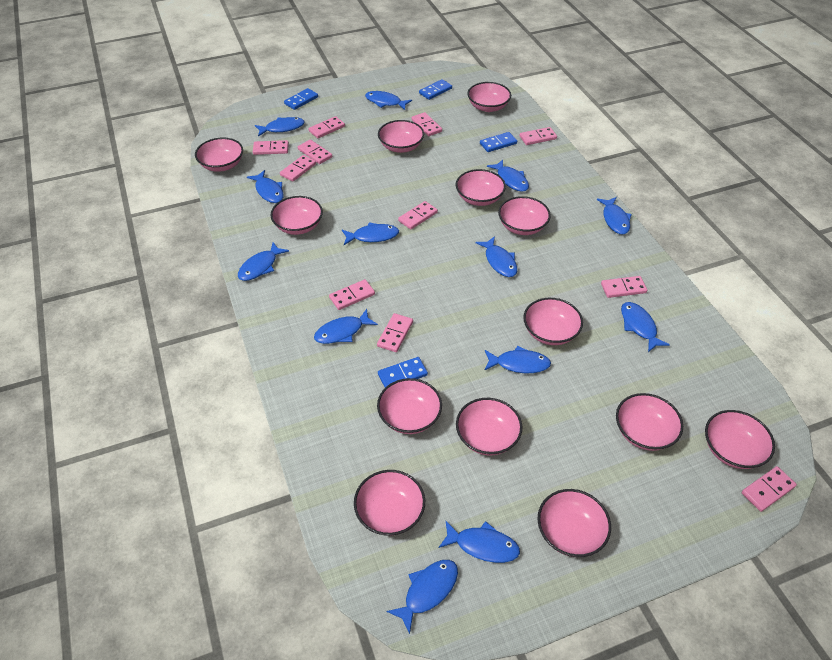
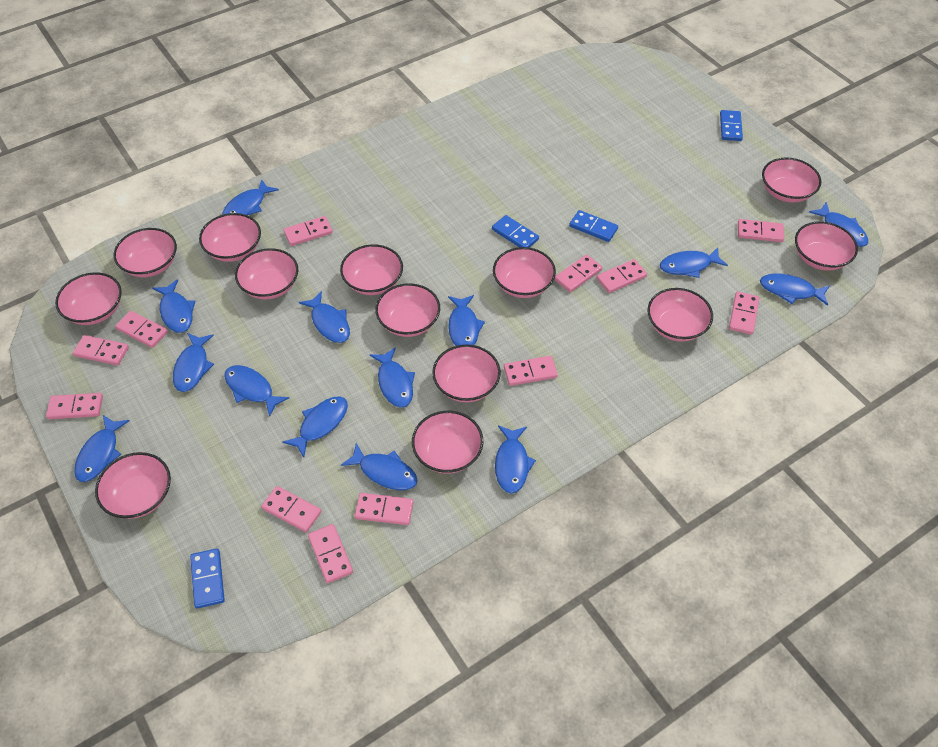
blue fish: 13 -> 14
pink domino: 11 -> 12

